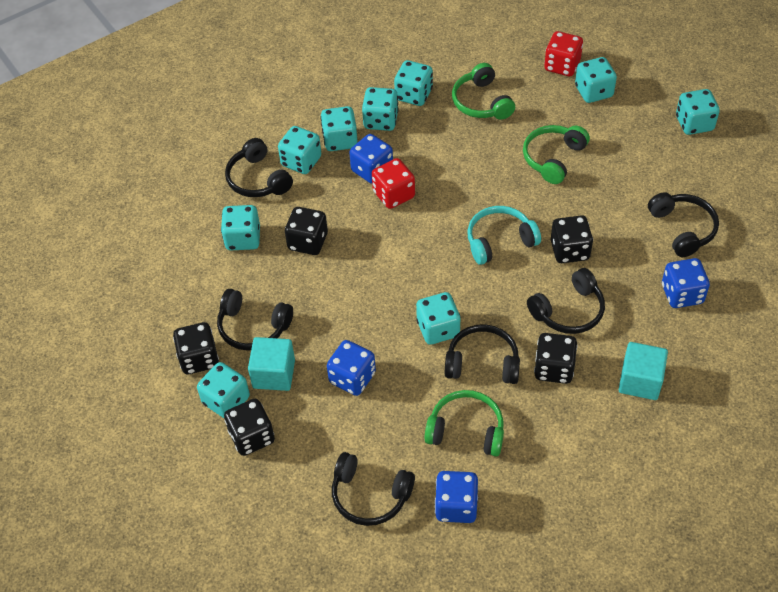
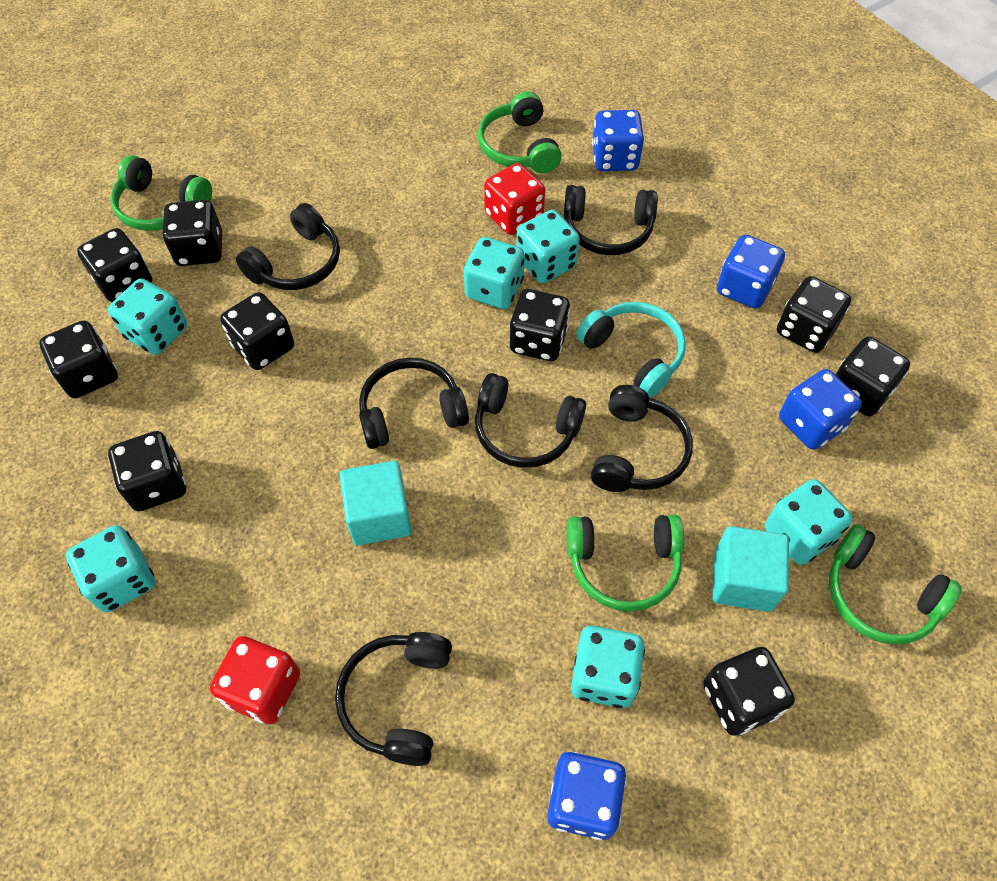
black dice: 5 -> 9
green headphones: 3 -> 4
turquoise dice: 9 -> 6

